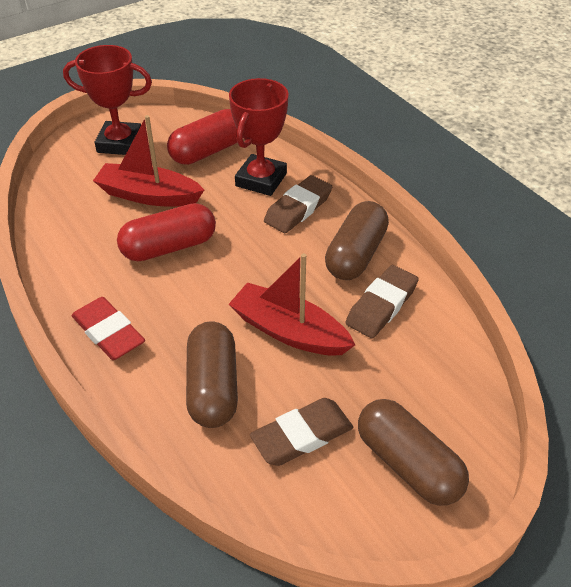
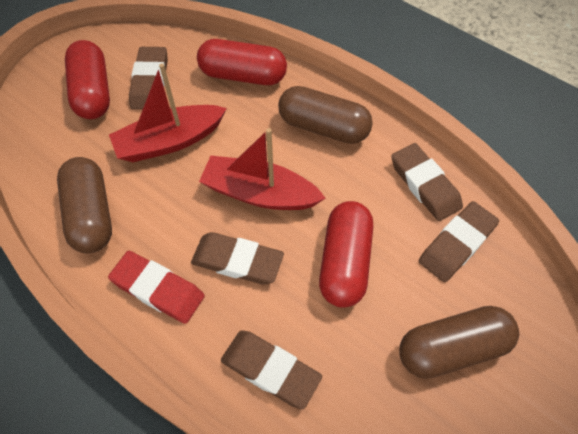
brown eraser: 3 -> 5
red capsule: 2 -> 3
red trophy: 2 -> 0

